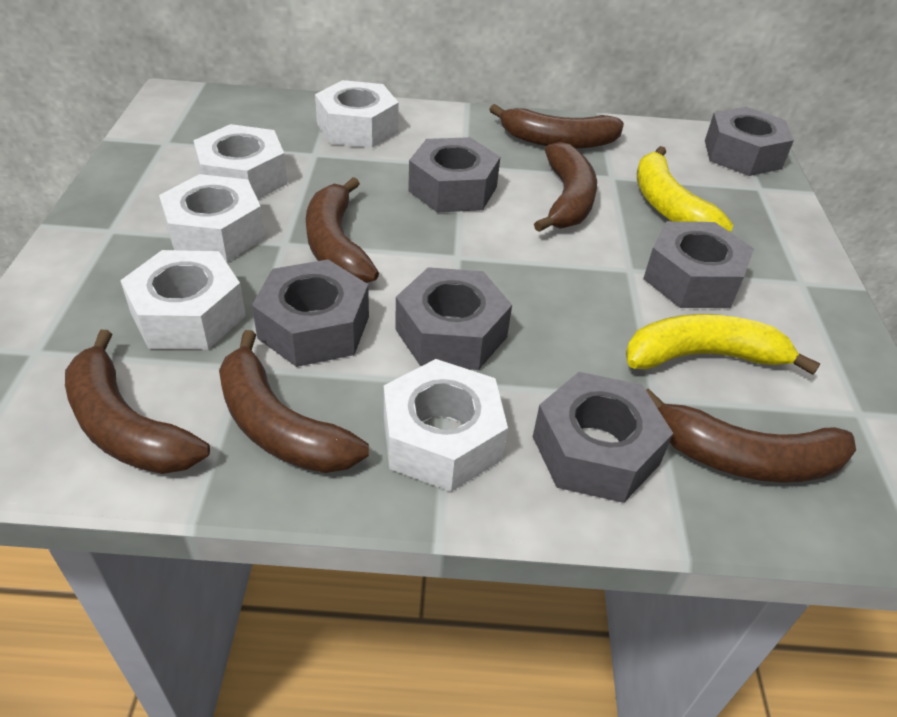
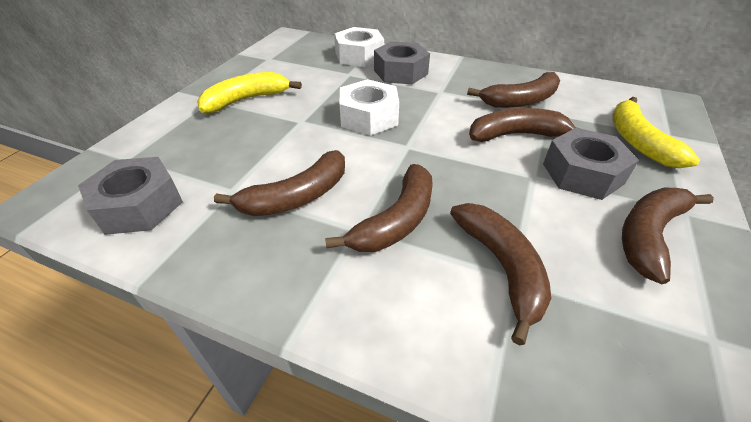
grey nut: 6 -> 3
white nut: 5 -> 2

